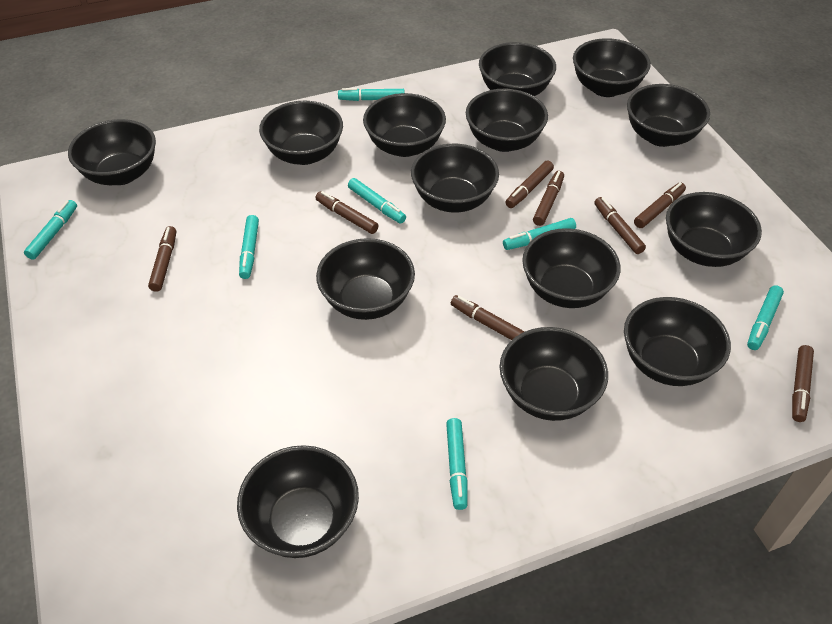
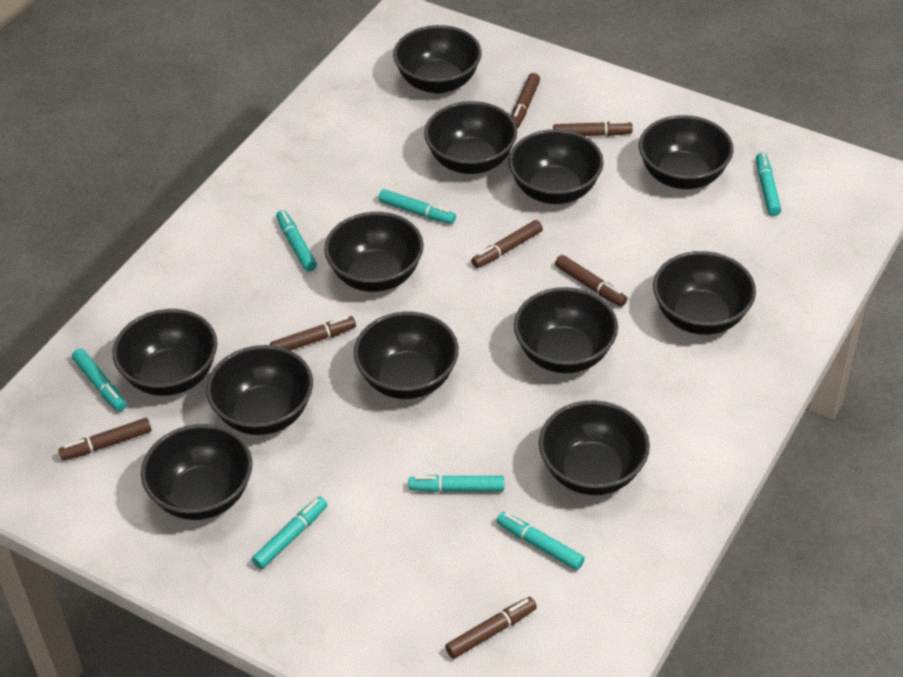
black bowl: 14 -> 12
brown marker: 8 -> 7

